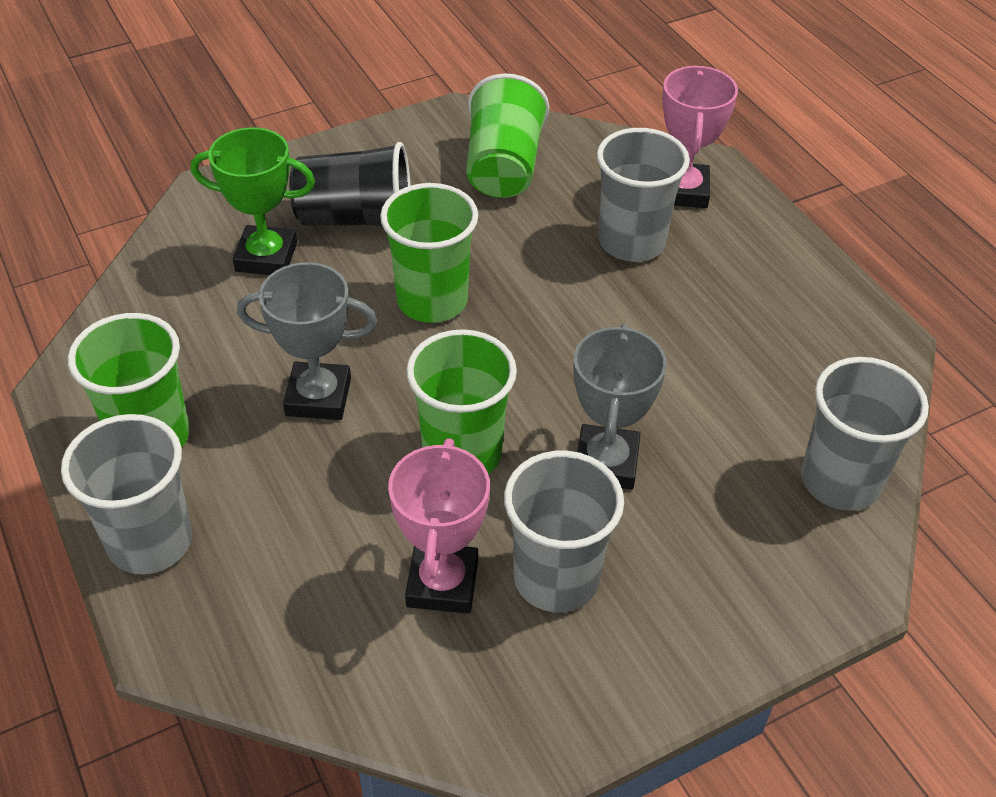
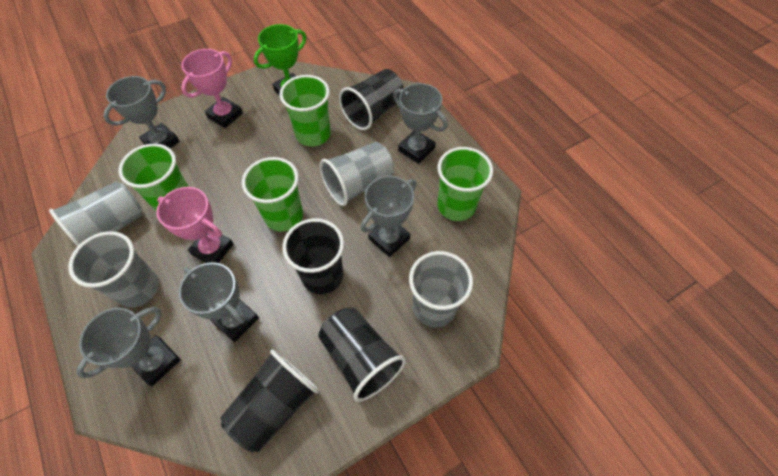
black cup: 1 -> 4
grey trophy: 2 -> 5

